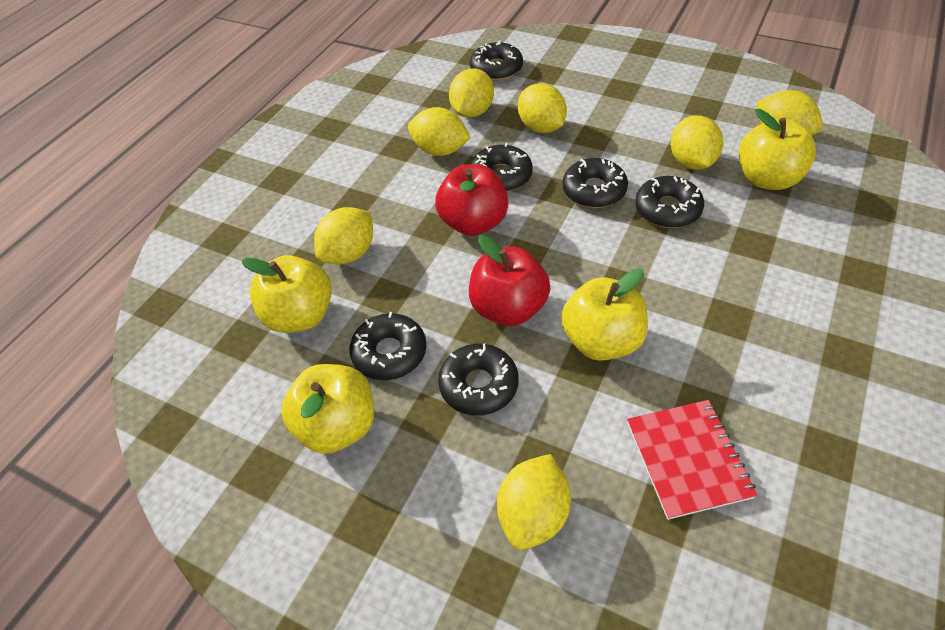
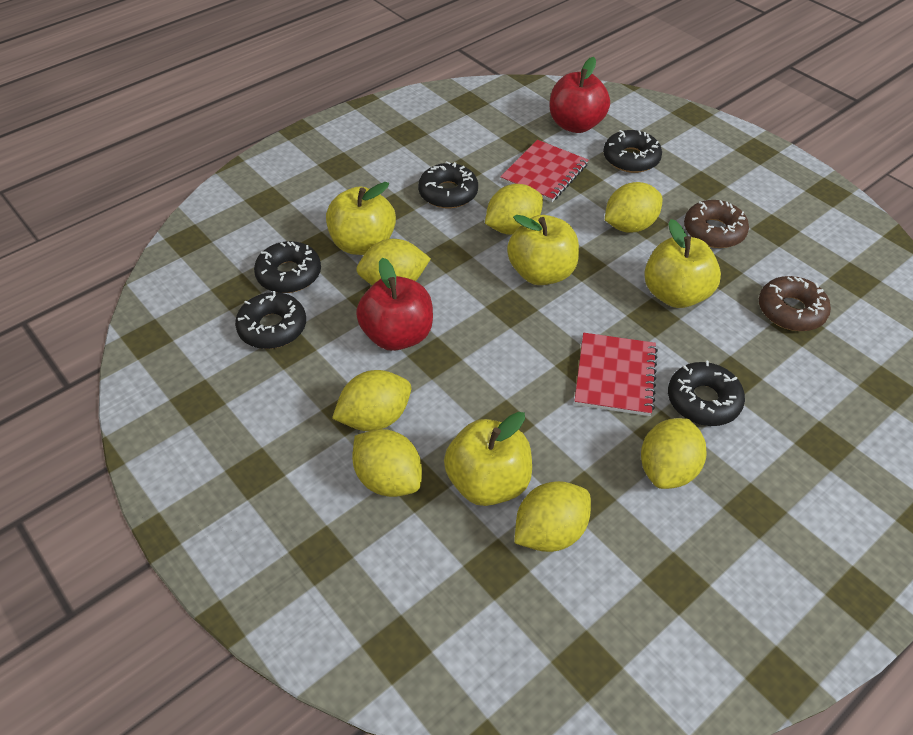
black donut: 6 -> 5
brown donut: 0 -> 2
red notebook: 1 -> 2

